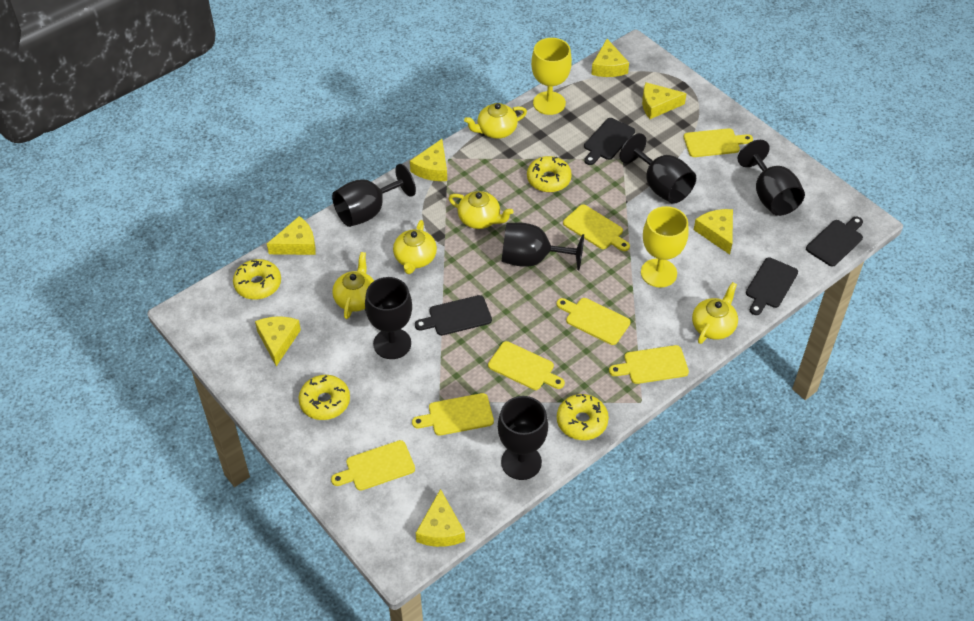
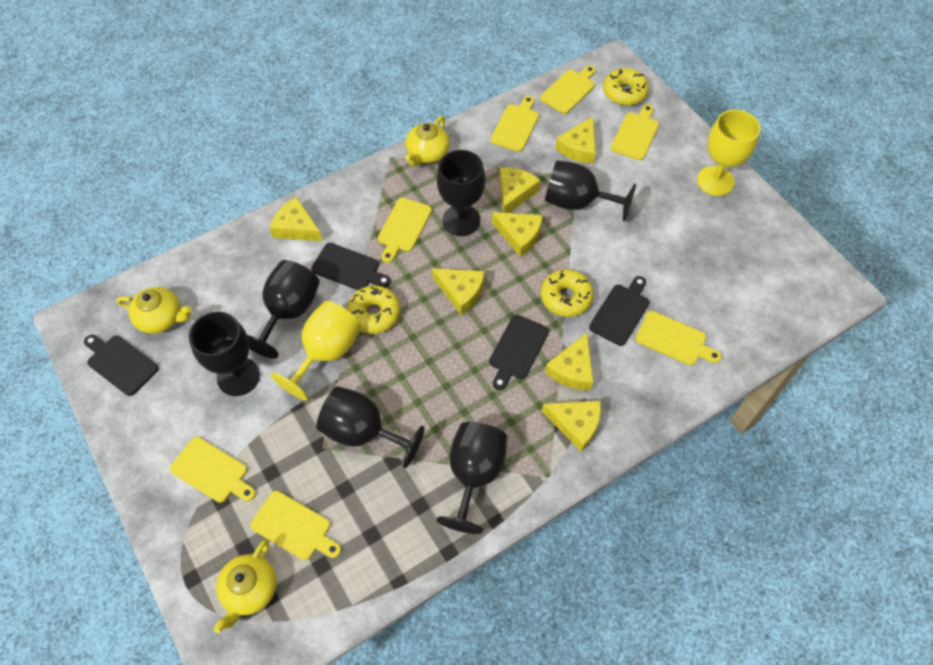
yellow donut: 4 -> 3
yellow teapot: 5 -> 3

